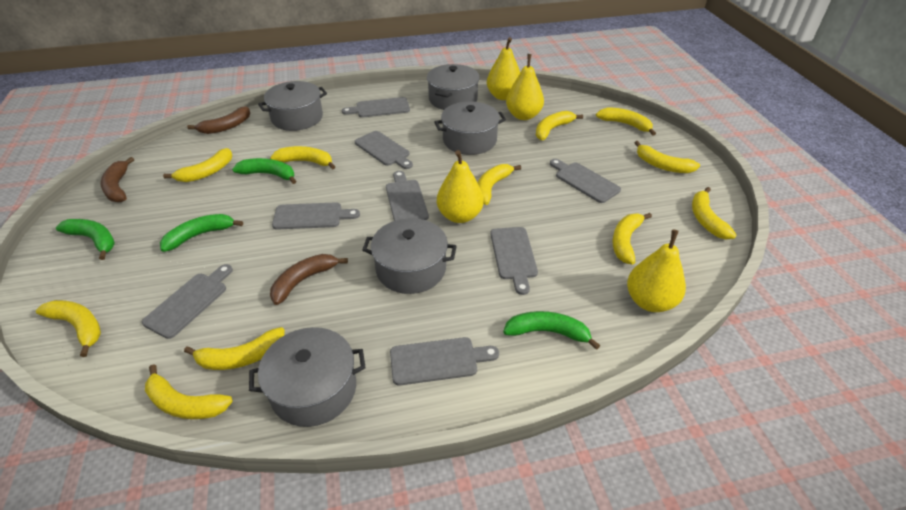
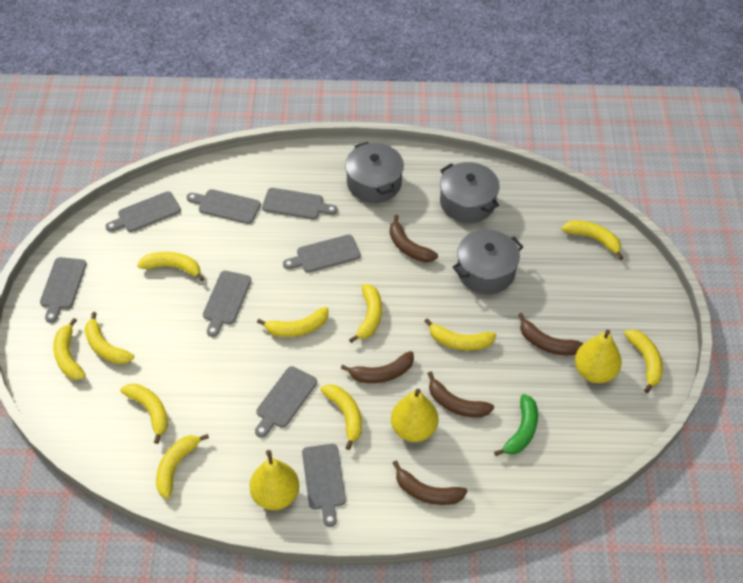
brown banana: 3 -> 5
green banana: 4 -> 1
grey pot: 5 -> 3
yellow pear: 4 -> 3

